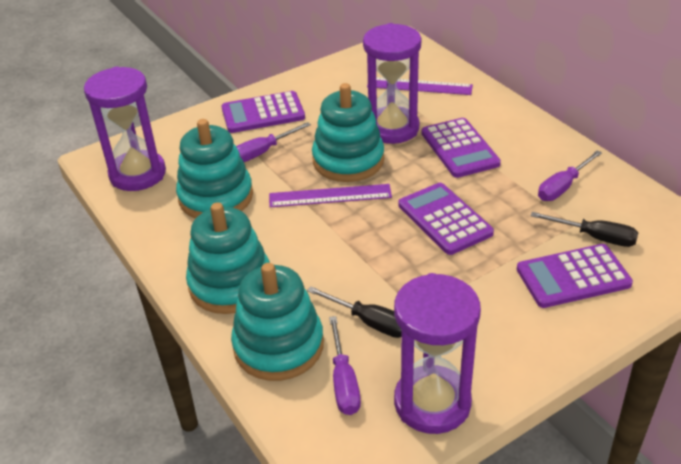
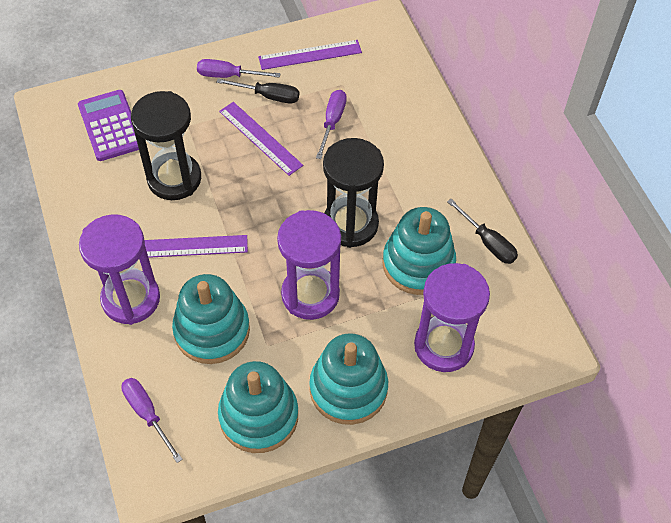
black hourglass: 0 -> 2
purple calculator: 4 -> 1
purple ruler: 2 -> 3

